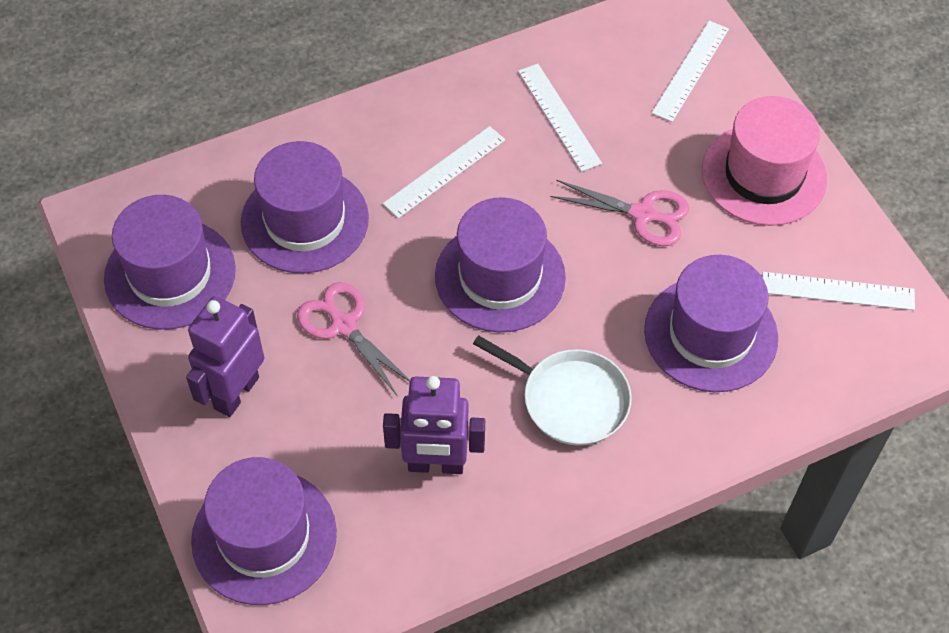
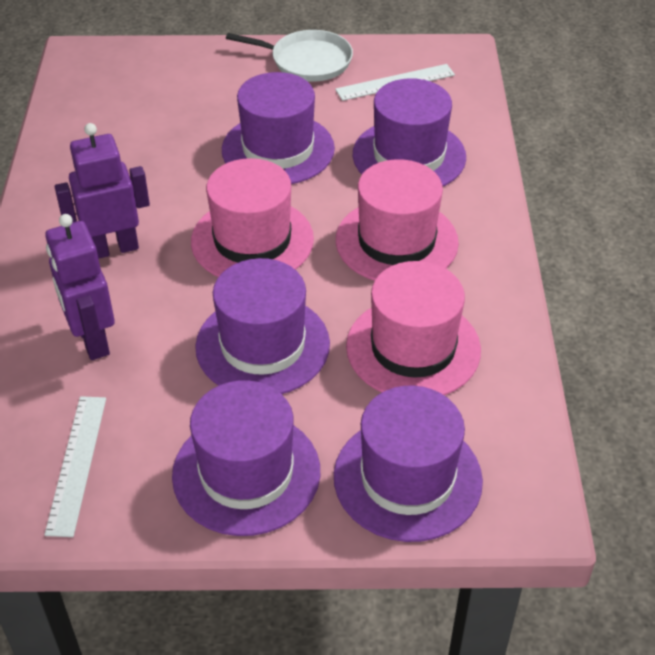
pink hat: 1 -> 3
pink scissors: 2 -> 0
white ruler: 4 -> 2

